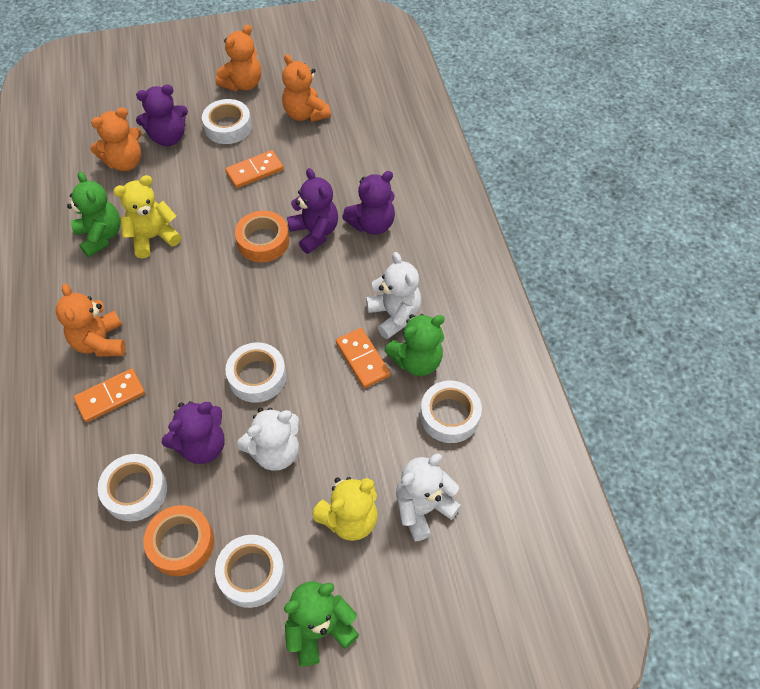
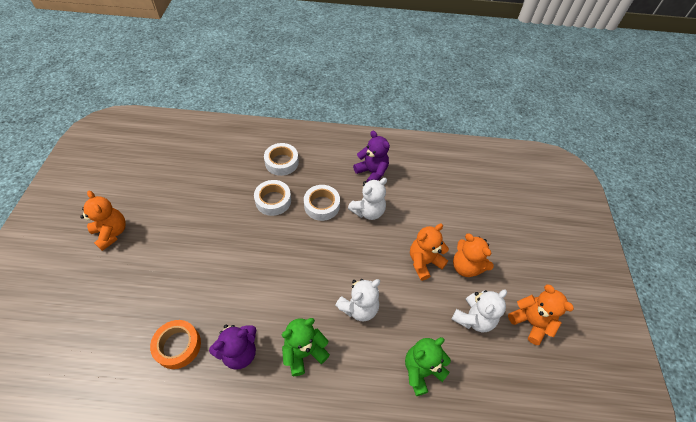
green teddy bear: 3 -> 2
orange domino: 3 -> 0
orange tape: 2 -> 1
purple teddy bear: 4 -> 2
white tape: 5 -> 3
yellow teddy bear: 2 -> 0

